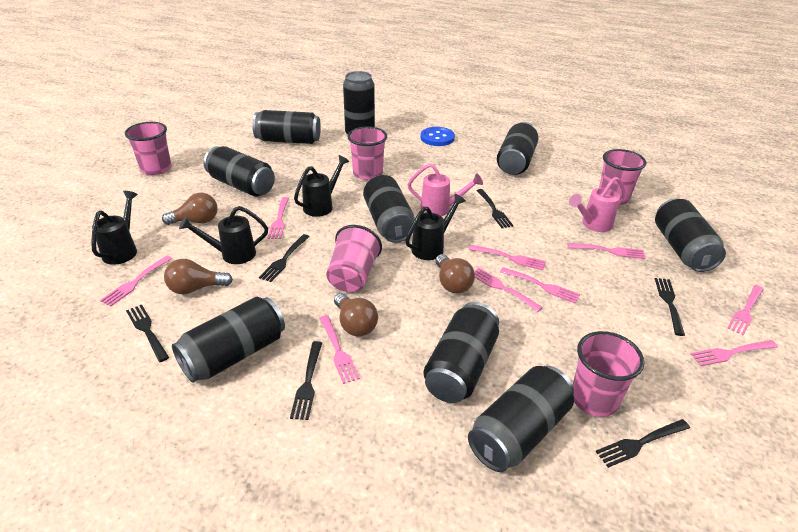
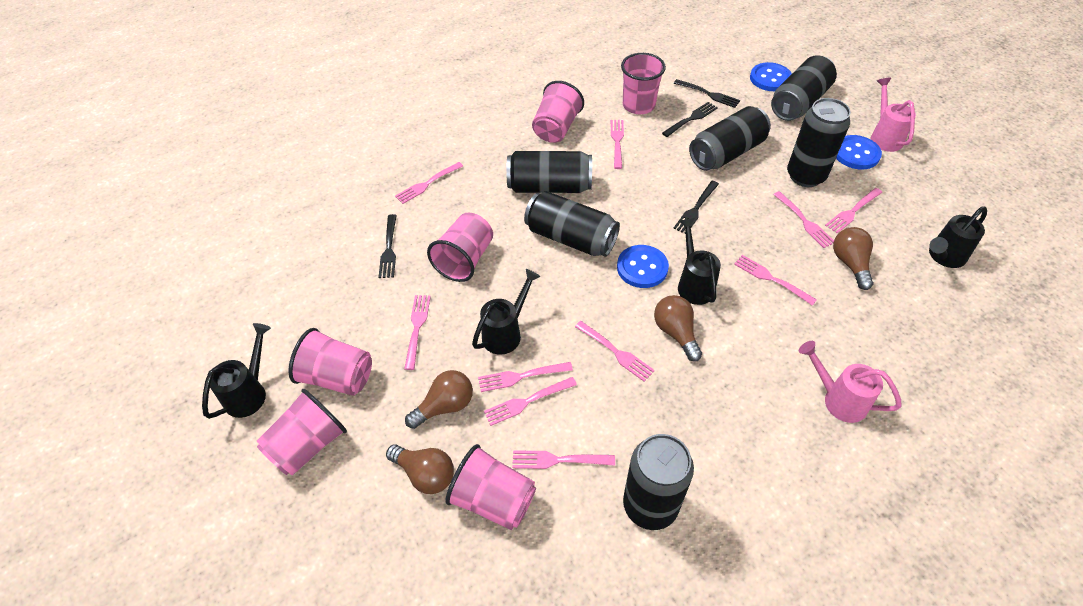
black can: 9 -> 6
black fork: 6 -> 4
blue button: 1 -> 3
pink cup: 5 -> 6
pink fork: 9 -> 10

